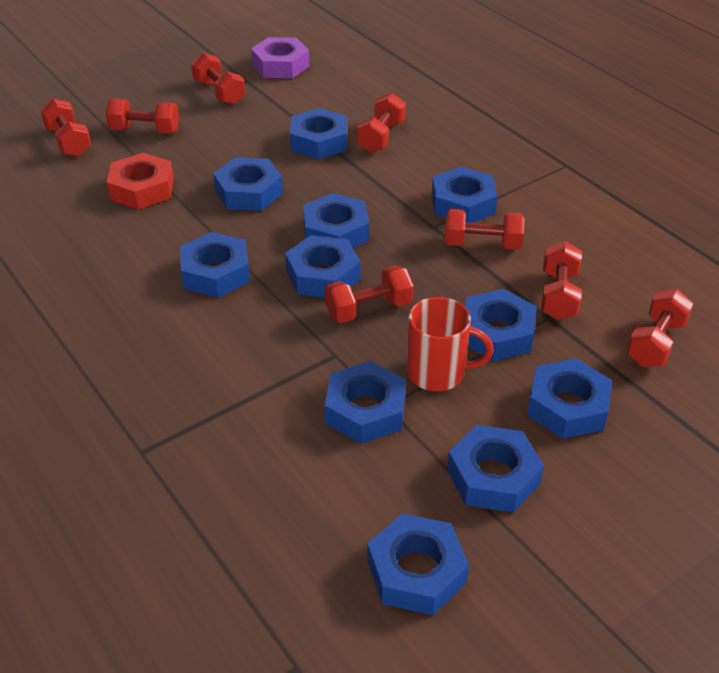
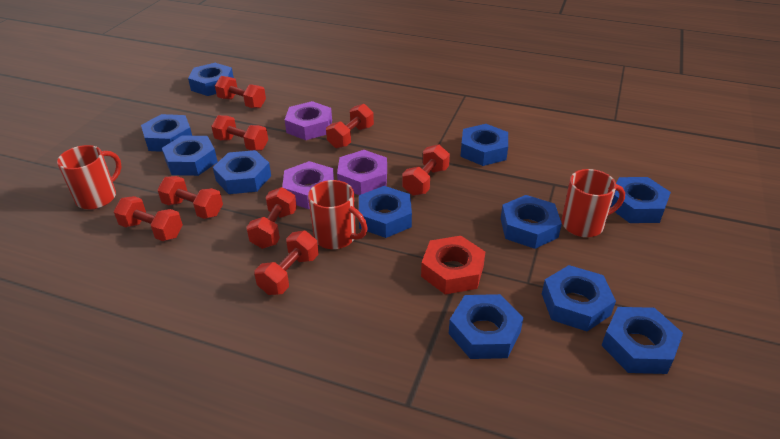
purple nut: 1 -> 3
red mug: 1 -> 3

